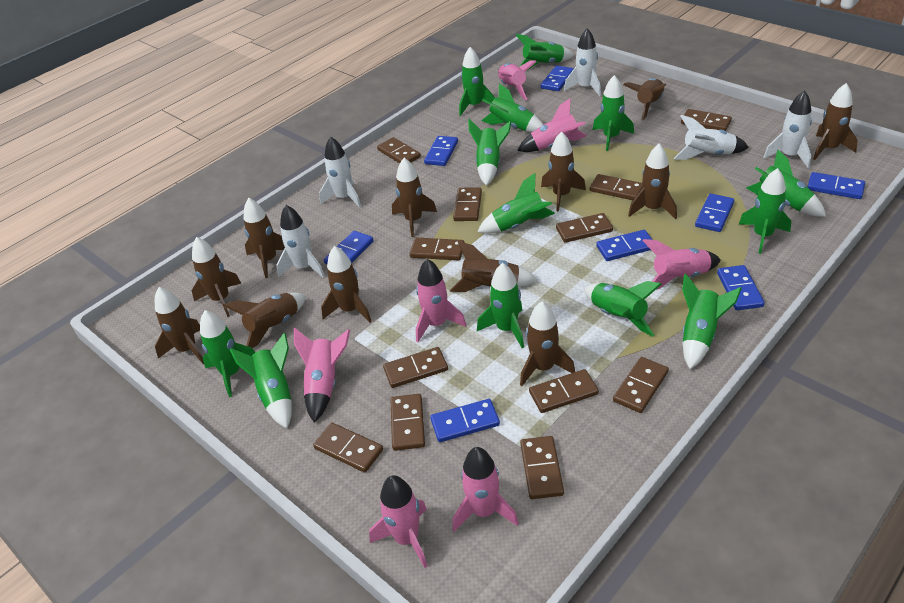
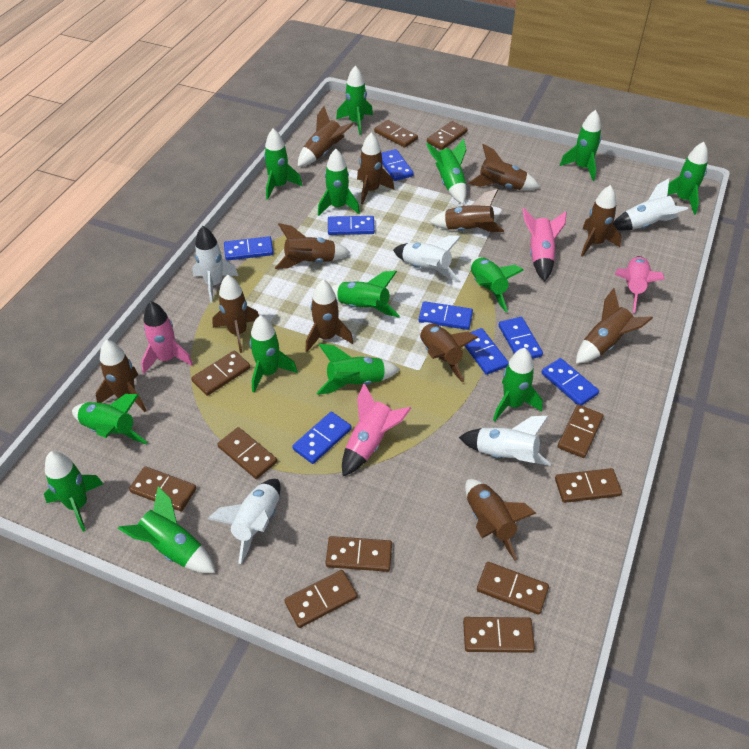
brown domino: 12 -> 11
green rocket: 13 -> 14
pink rocket: 7 -> 4

